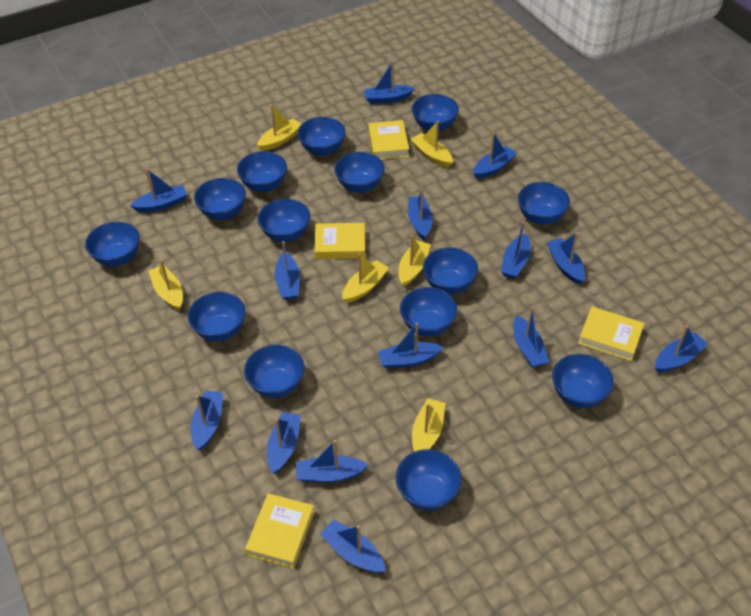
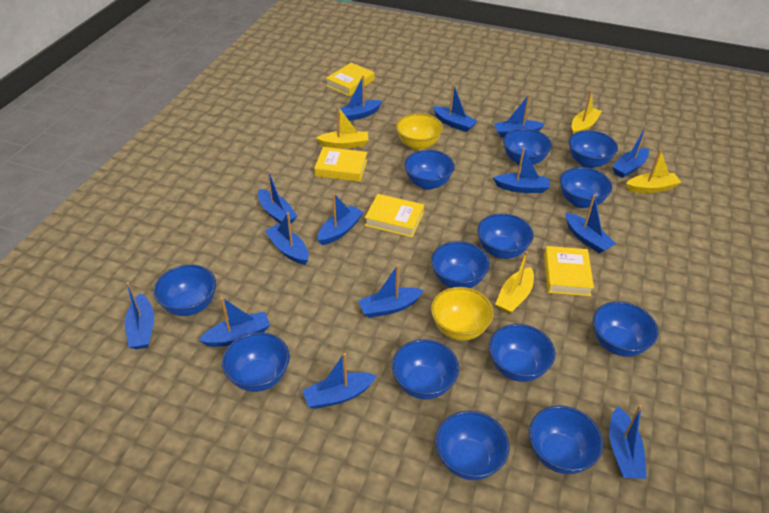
blue bowl: 14 -> 13
yellow boat: 6 -> 4
yellow bowl: 0 -> 2

